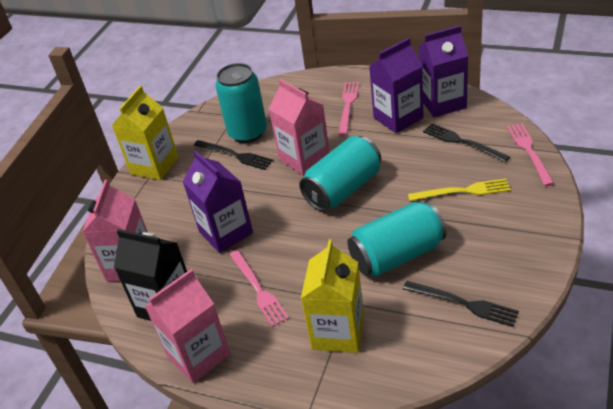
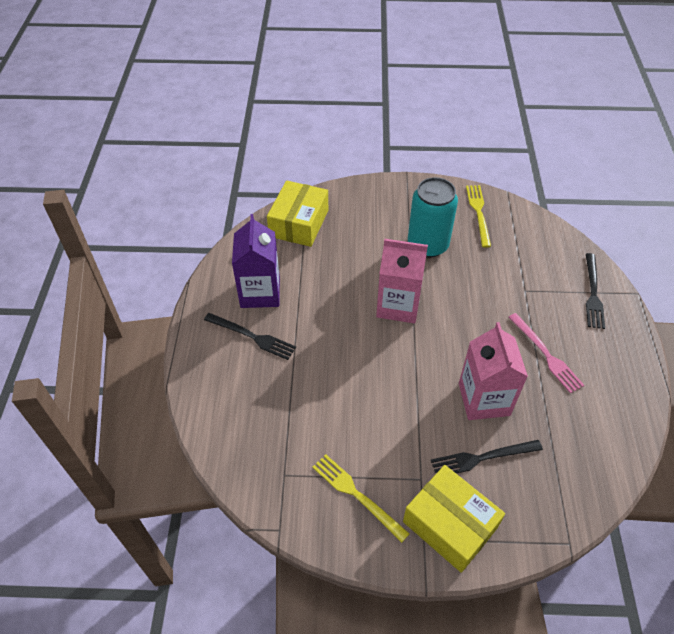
black carton: 1 -> 0
pink carton: 3 -> 2
pink fork: 3 -> 1
purple carton: 3 -> 1
turquoise can: 3 -> 1
yellow box: 0 -> 2
yellow carton: 2 -> 0
yellow fork: 1 -> 2

